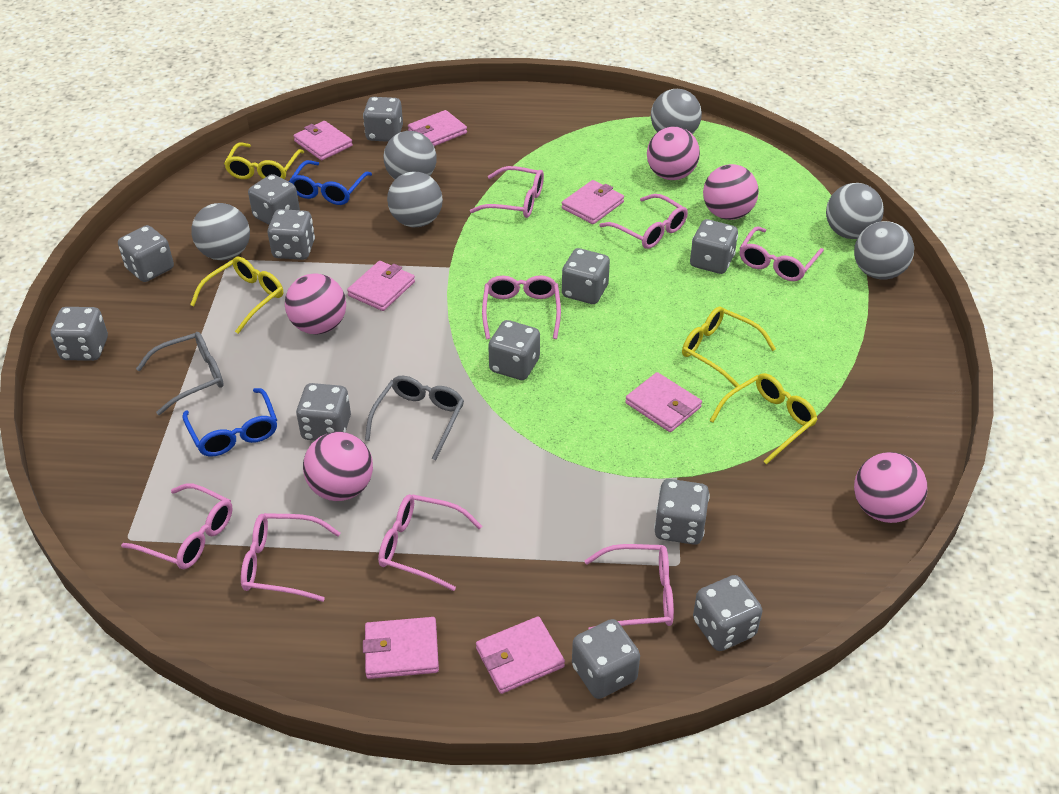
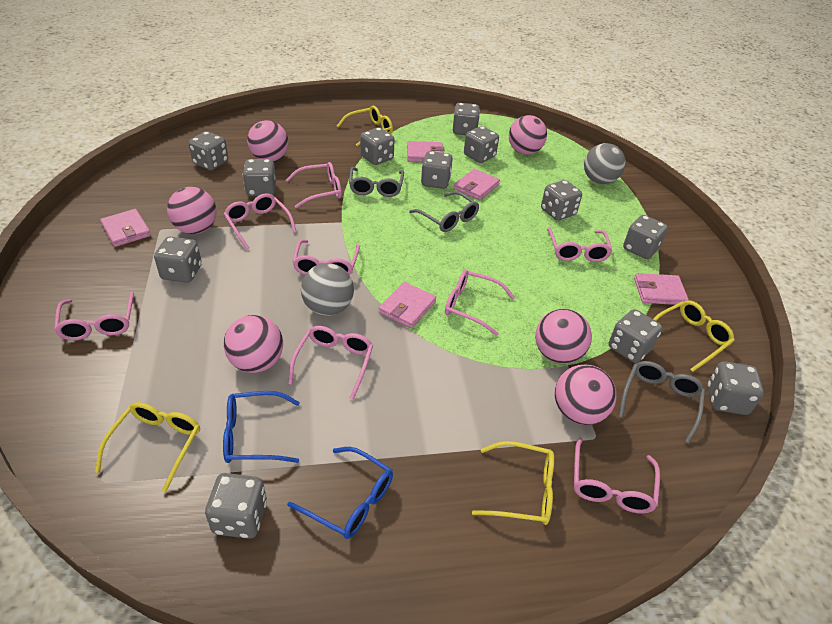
grey ball: 6 -> 2
grey glasses: 2 -> 3
pink ball: 5 -> 6
pink wallet: 7 -> 5

